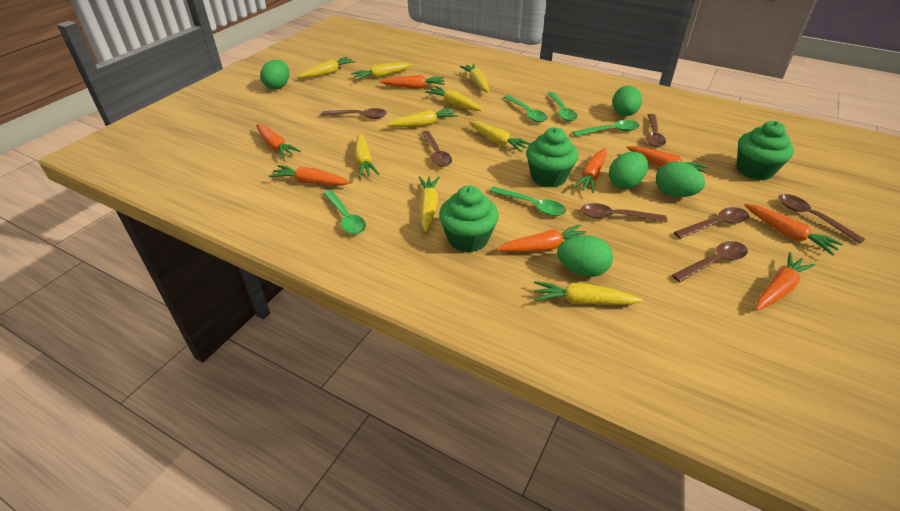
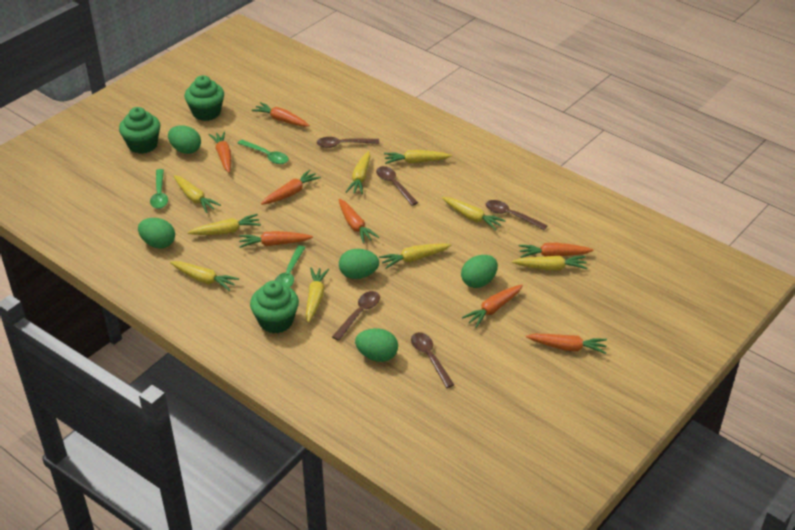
brown spoon: 7 -> 5
green spoon: 5 -> 3

